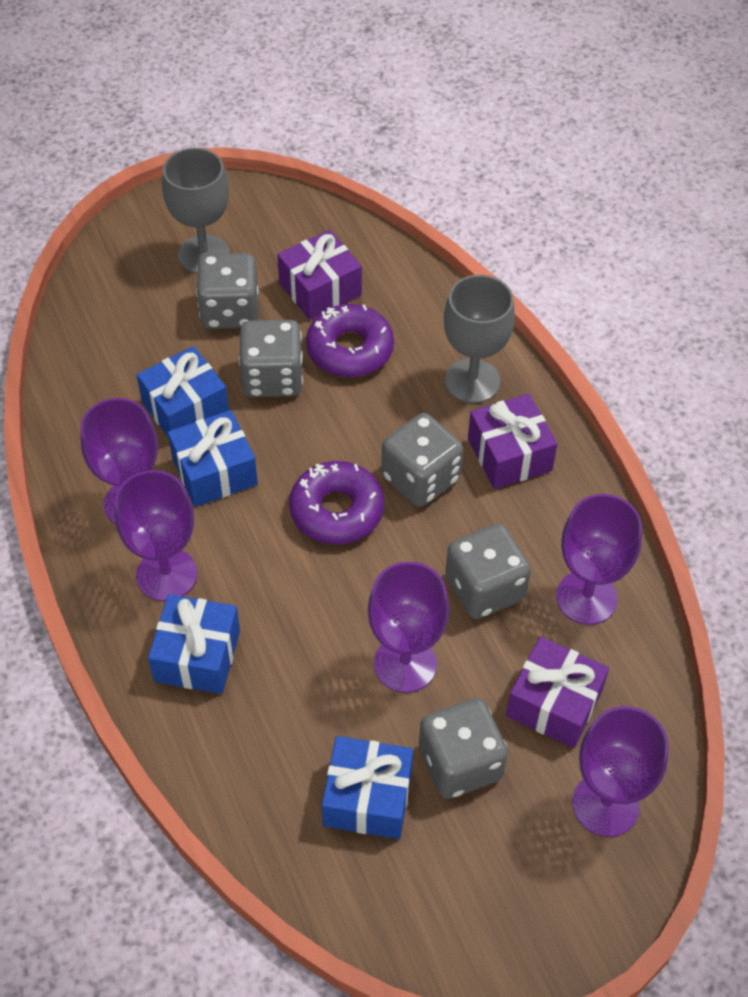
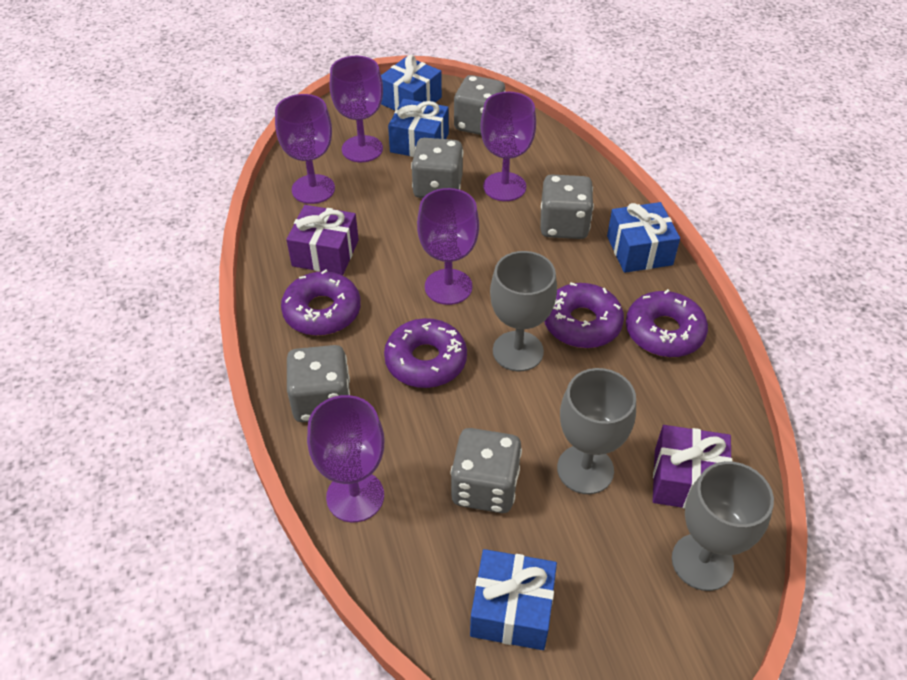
grey goblet: 2 -> 3
purple donut: 2 -> 4
purple gift: 3 -> 2

